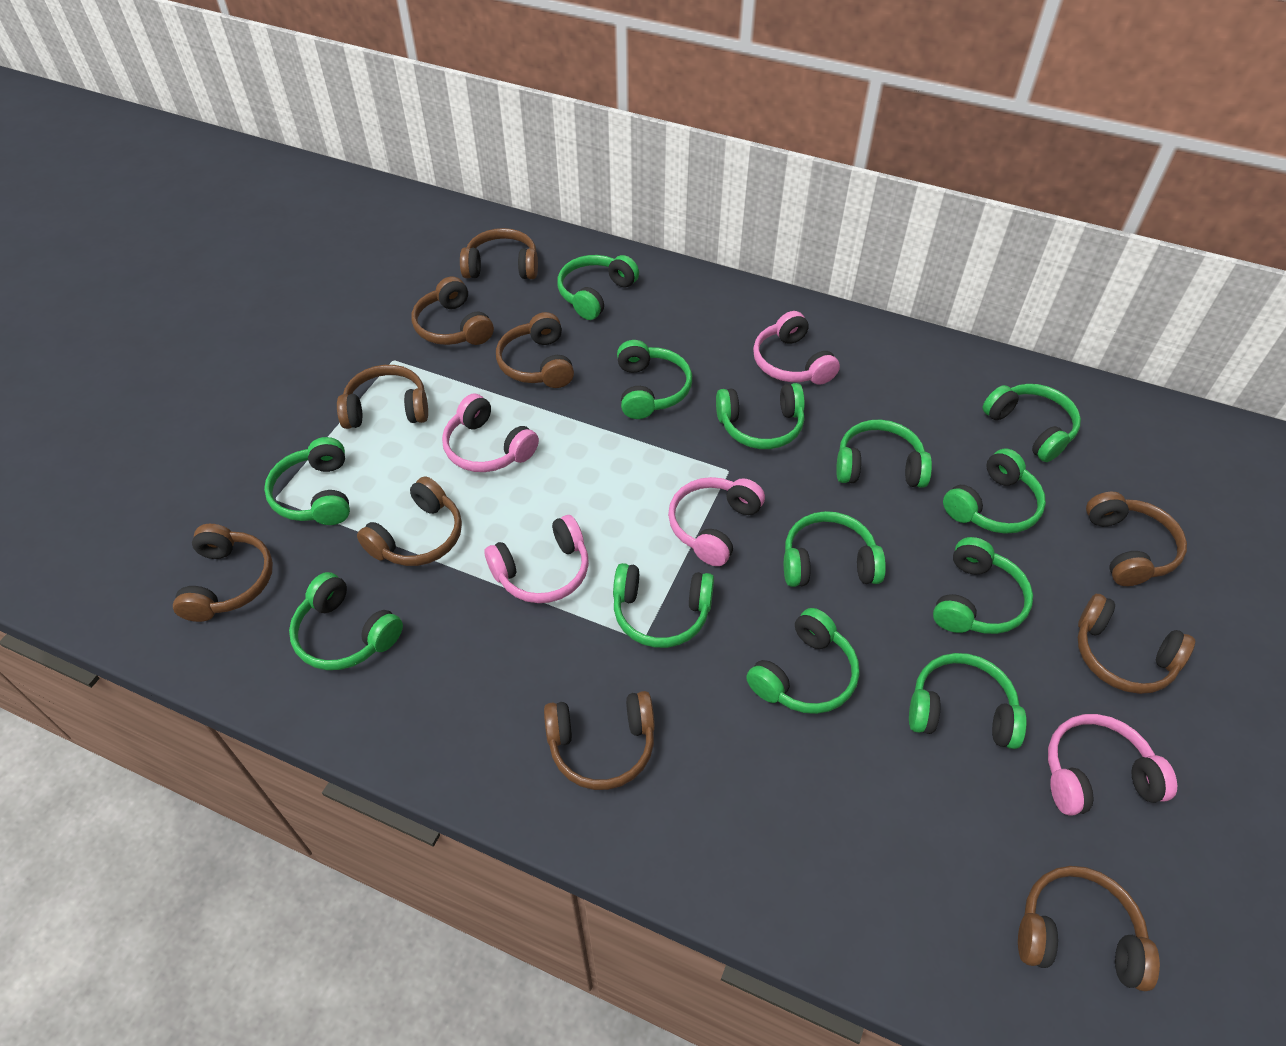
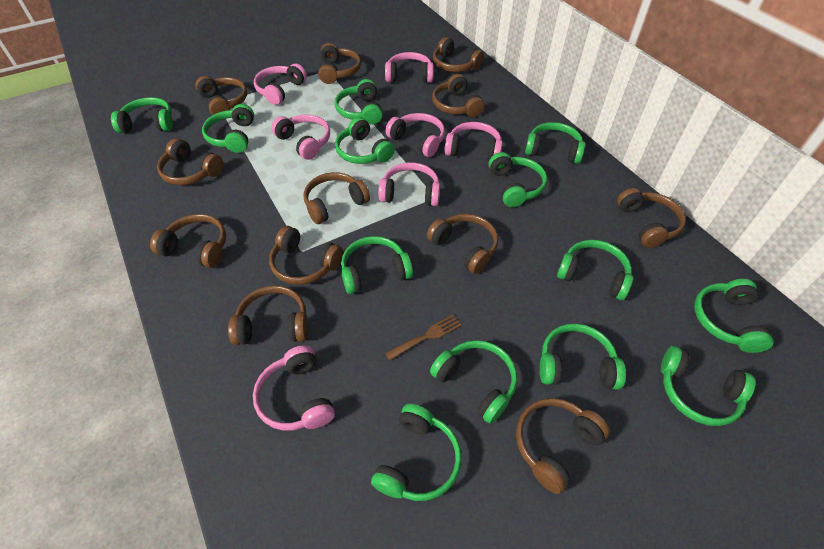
brown fork: 0 -> 1
brown headphones: 10 -> 12
pink headphones: 5 -> 7

